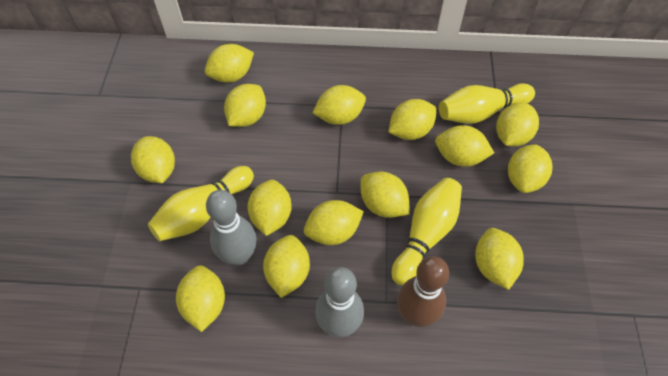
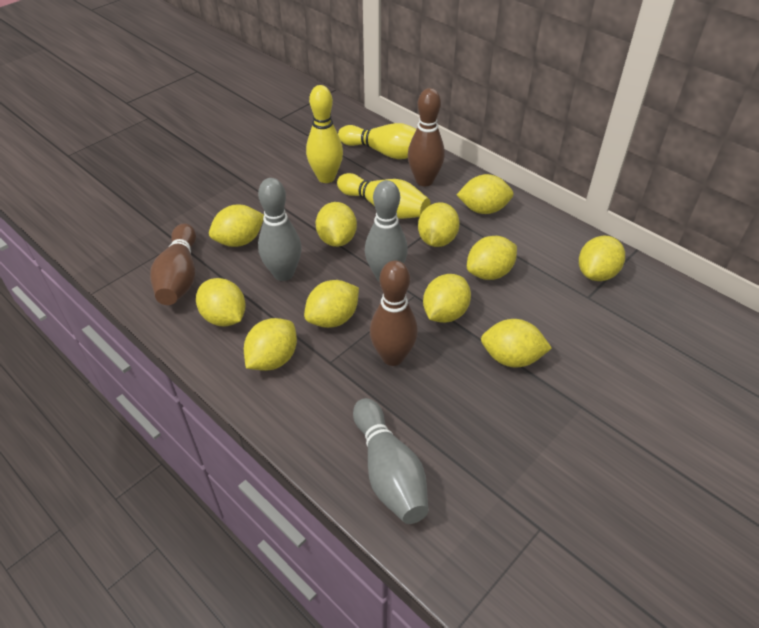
brown bowling pin: 1 -> 3
grey bowling pin: 2 -> 3
yellow lemon: 14 -> 11

